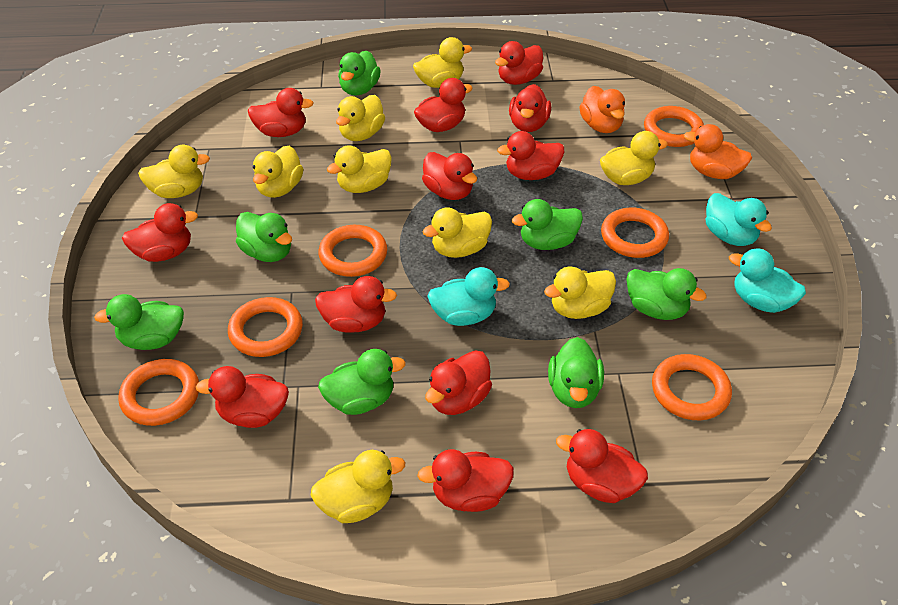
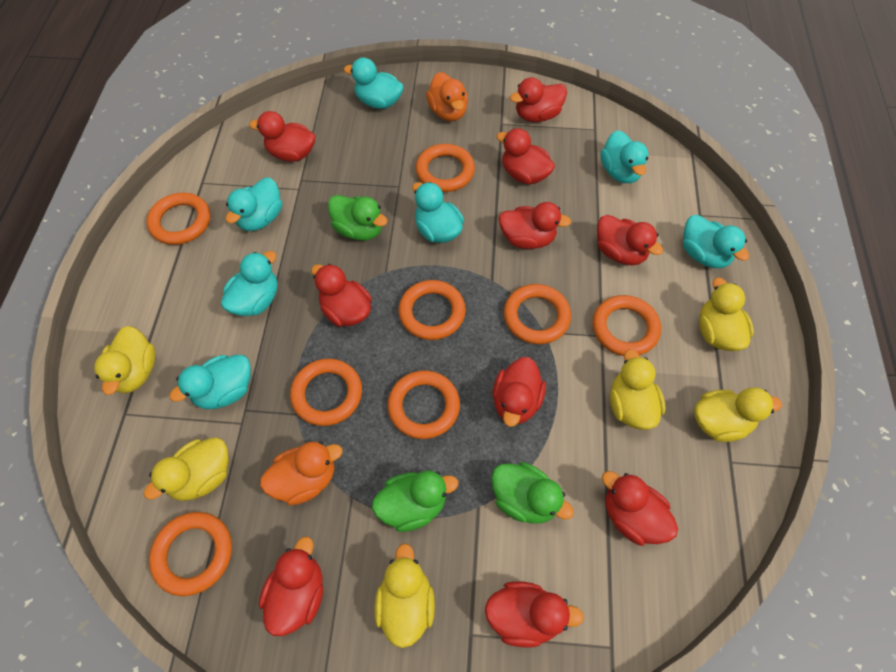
green duck: 7 -> 3
orange ring: 6 -> 8
red duck: 12 -> 10
turquoise duck: 3 -> 7
yellow duck: 9 -> 6

